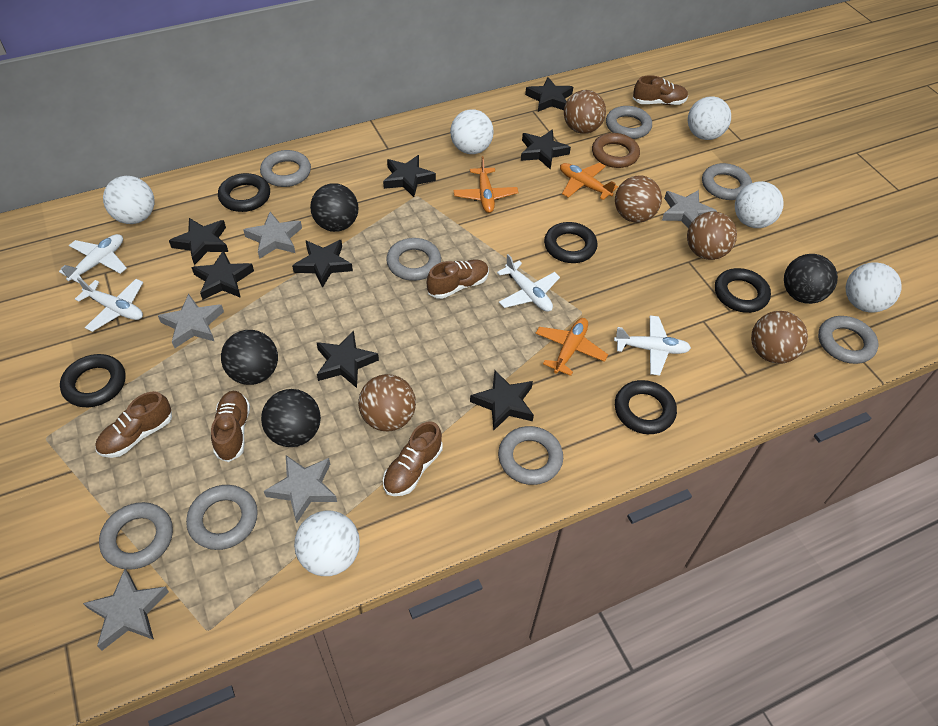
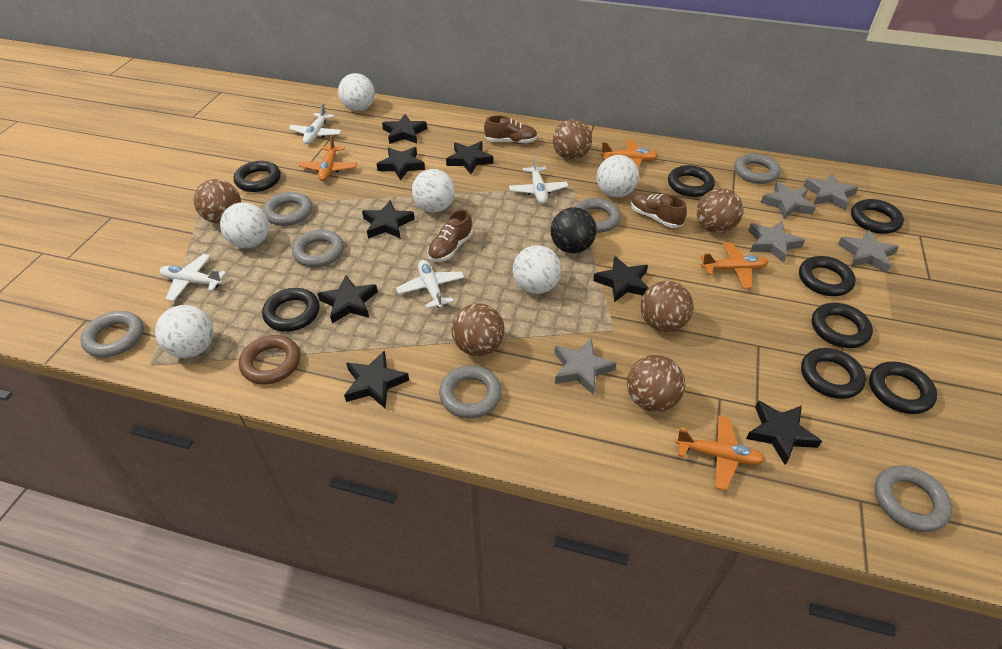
black ball: 4 -> 1
black ring: 5 -> 8
brown ball: 5 -> 6
brown shoe: 5 -> 3
grey ring: 8 -> 7
orange plane: 3 -> 4

